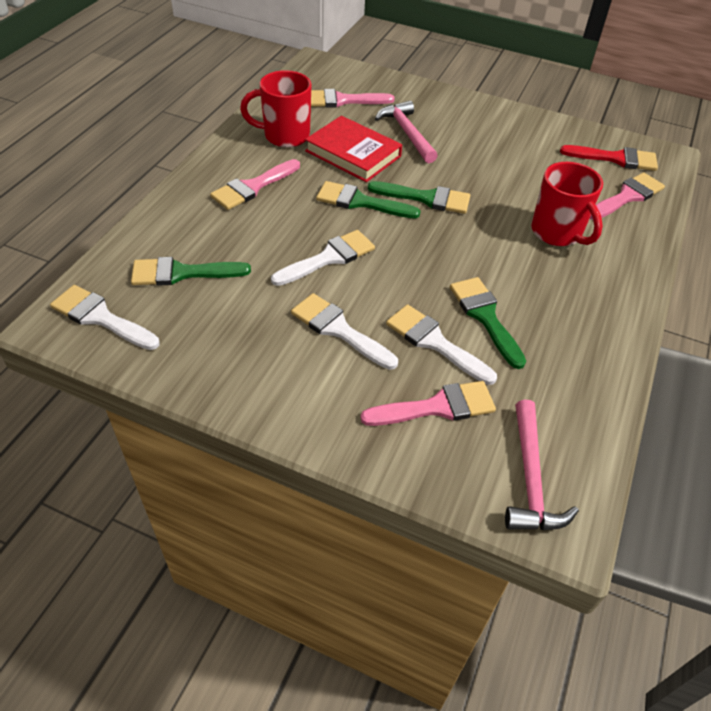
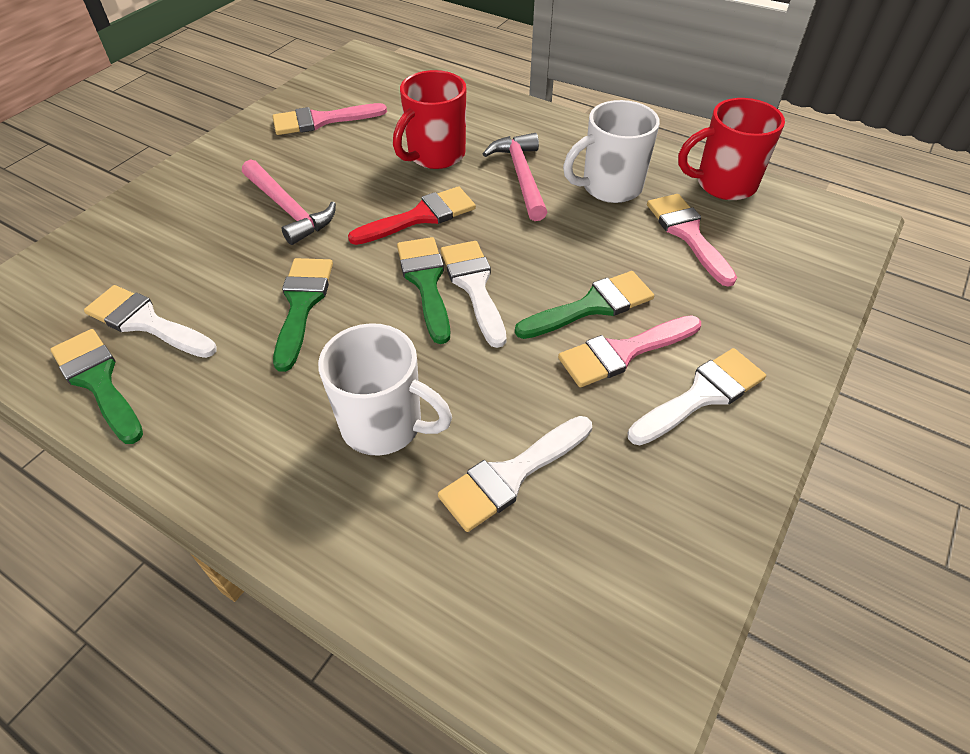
pink brush: 4 -> 3
red book: 1 -> 0
white mug: 0 -> 2

